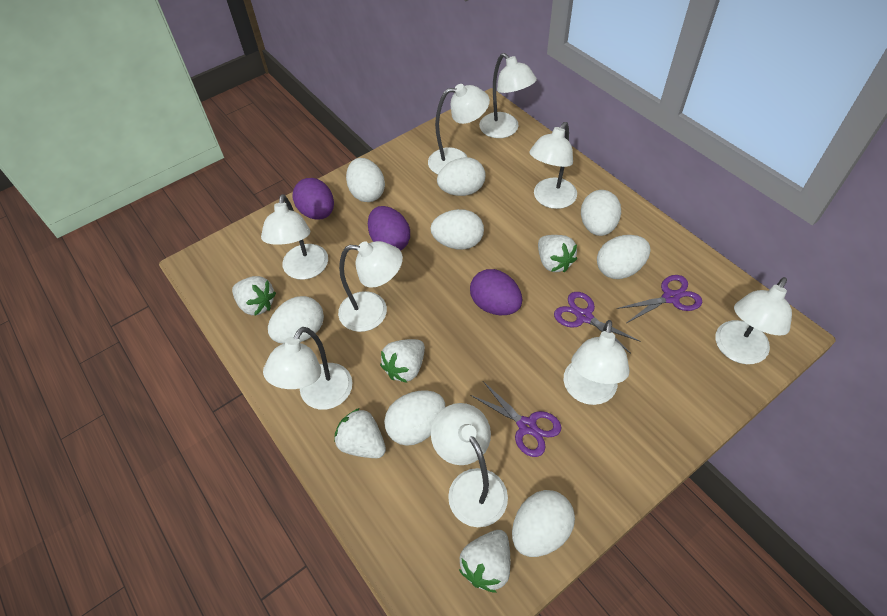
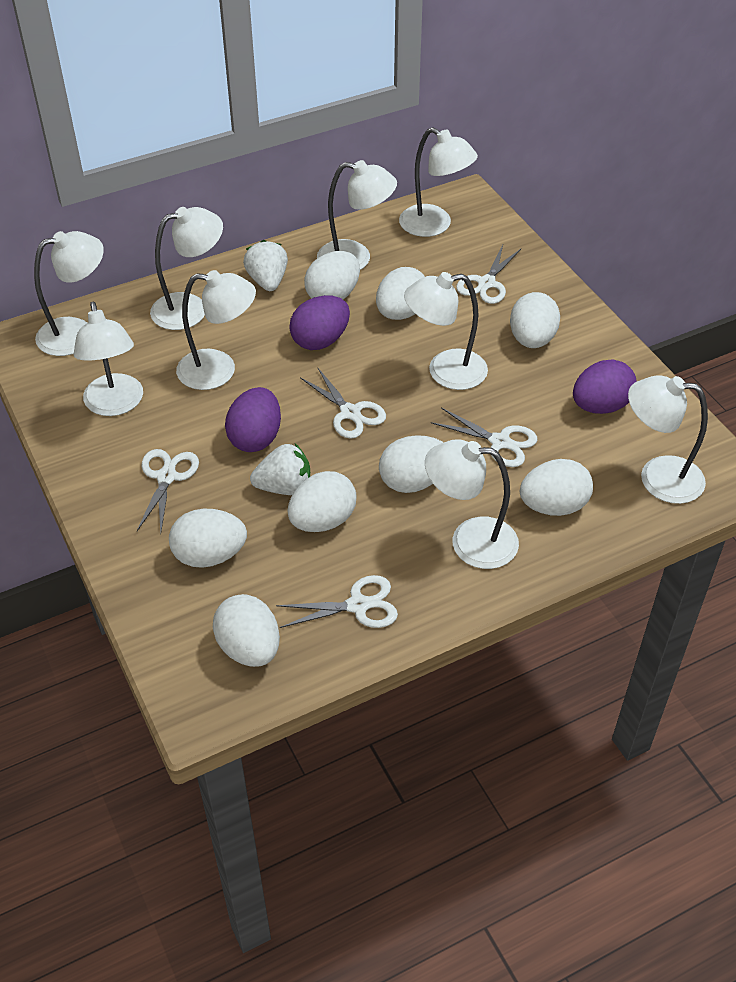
purple scissors: 3 -> 0
white scissors: 0 -> 5
white strawberry: 5 -> 2

